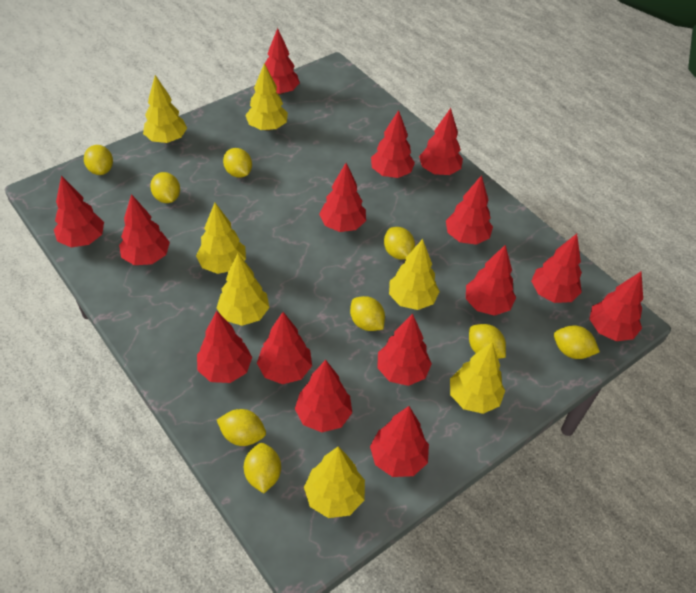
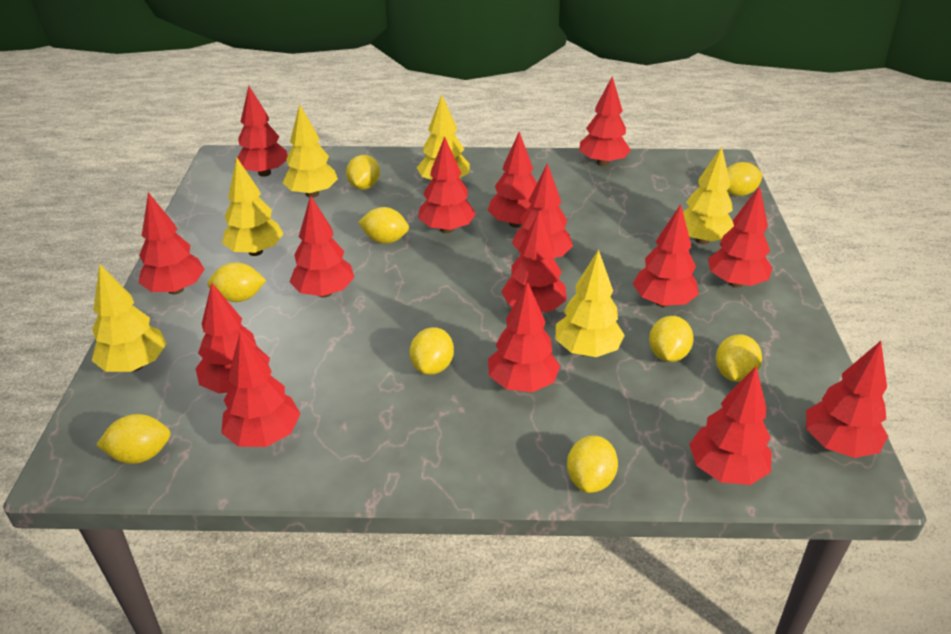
yellow tree: 7 -> 6

